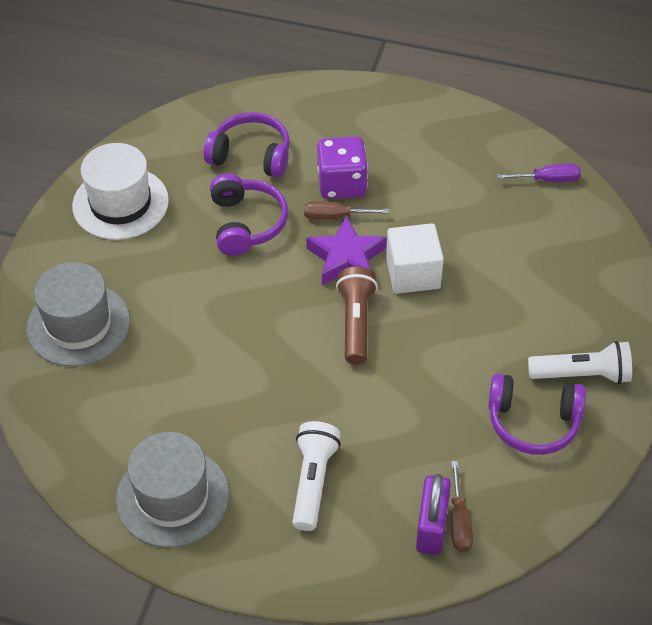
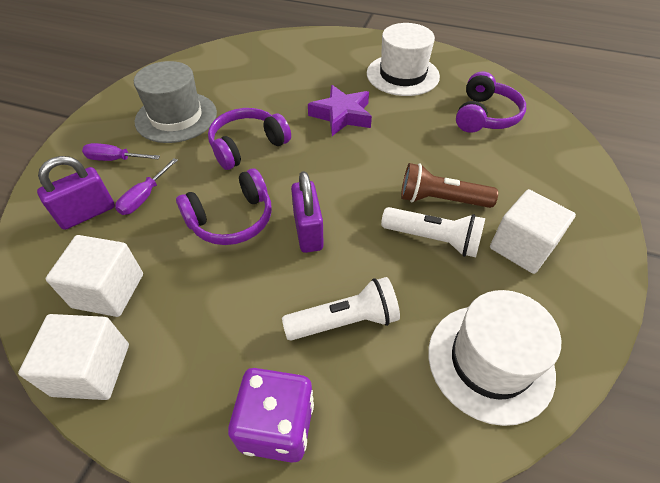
brown screwdriver: 2 -> 0
grey hat: 2 -> 1
purple padlock: 1 -> 2
purple screwdriver: 1 -> 2
white cube: 1 -> 3
white hat: 1 -> 2

